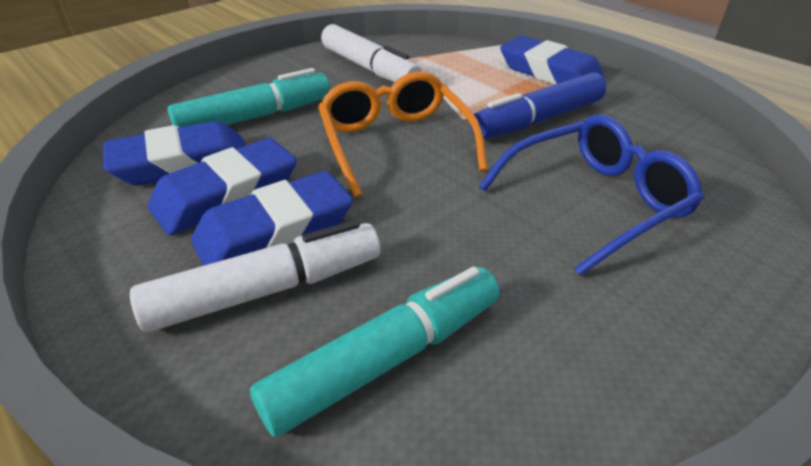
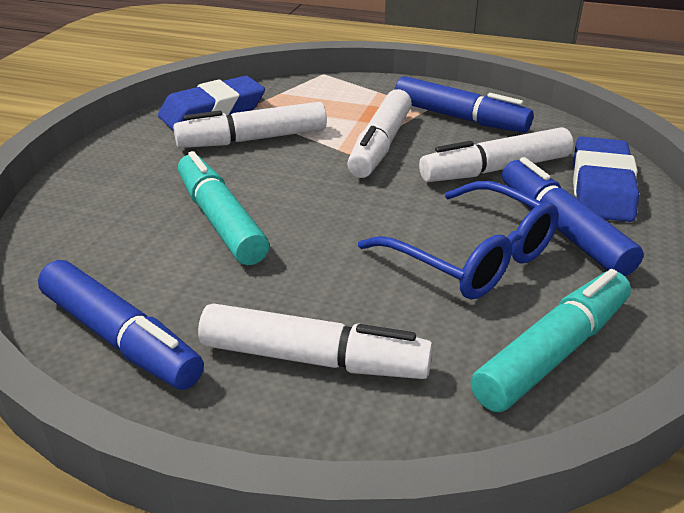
blue eraser: 4 -> 2
blue marker: 1 -> 3
orange glasses: 1 -> 0
white marker: 2 -> 4

